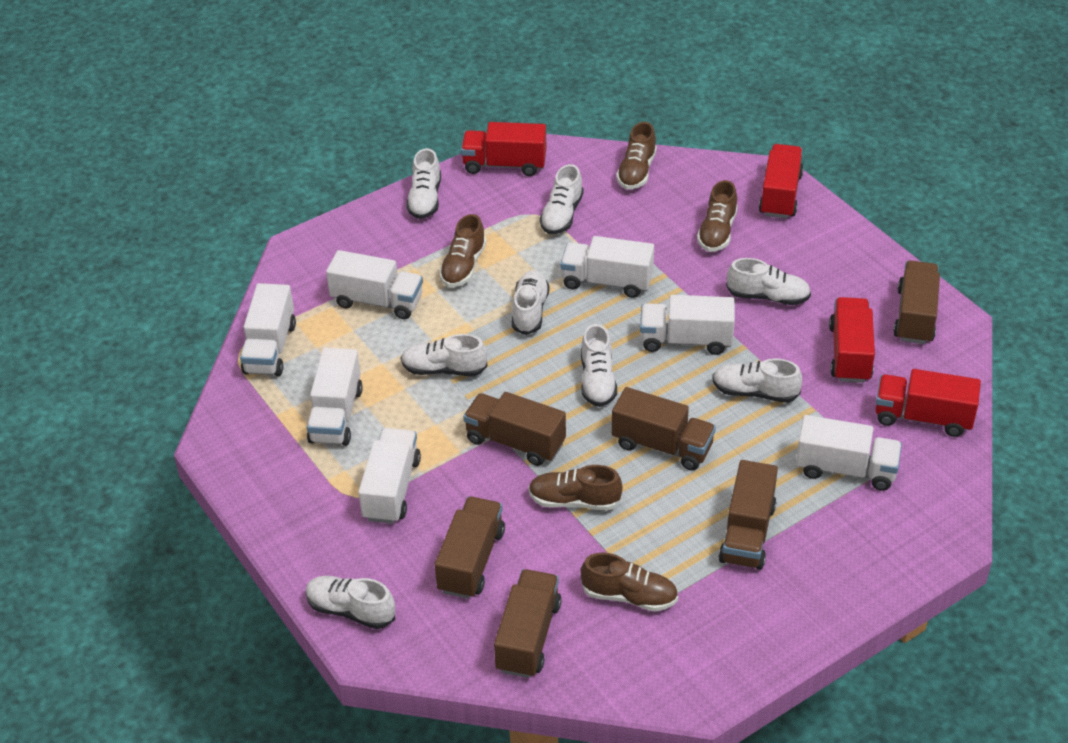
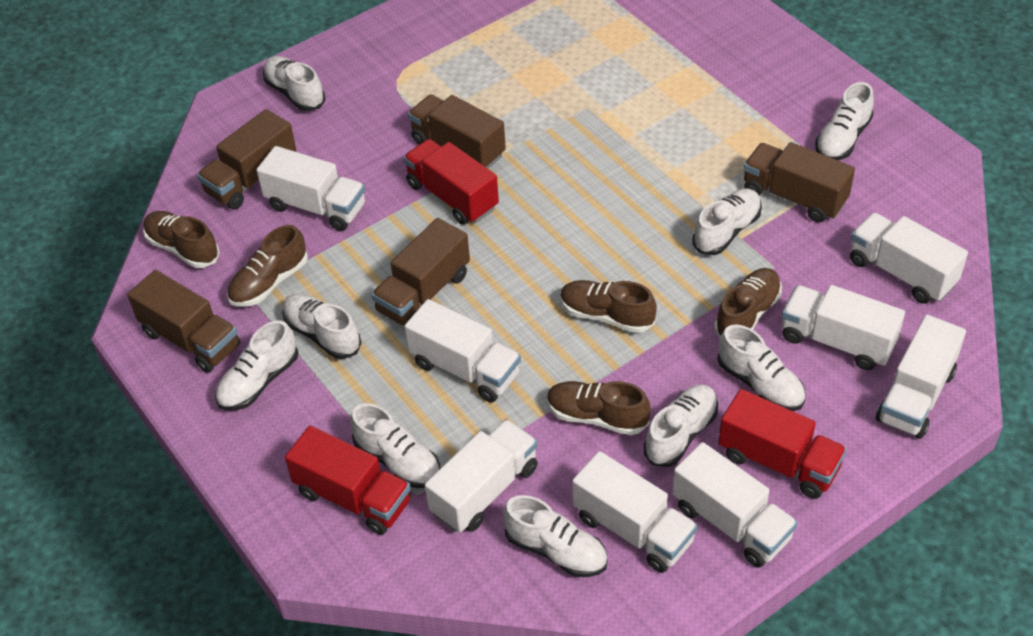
brown truck: 6 -> 5
red truck: 4 -> 3
white shoe: 8 -> 9
white truck: 7 -> 8

